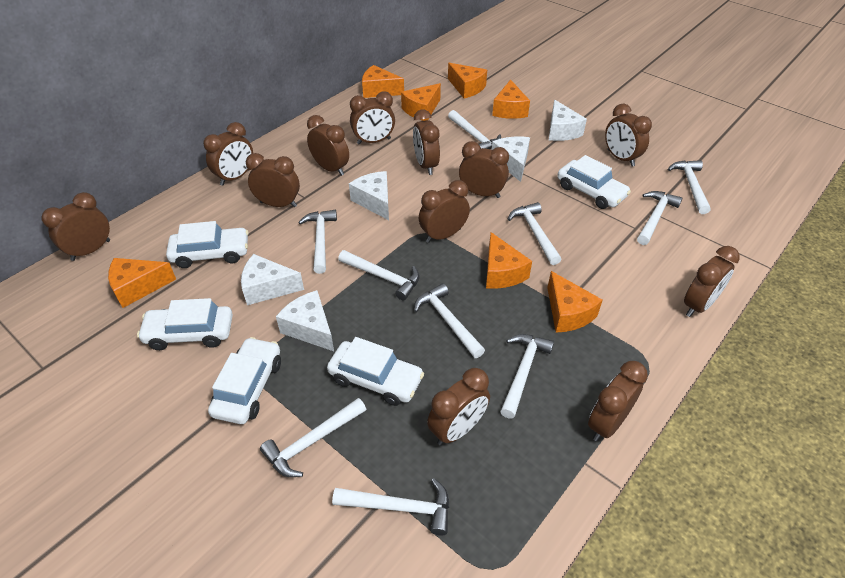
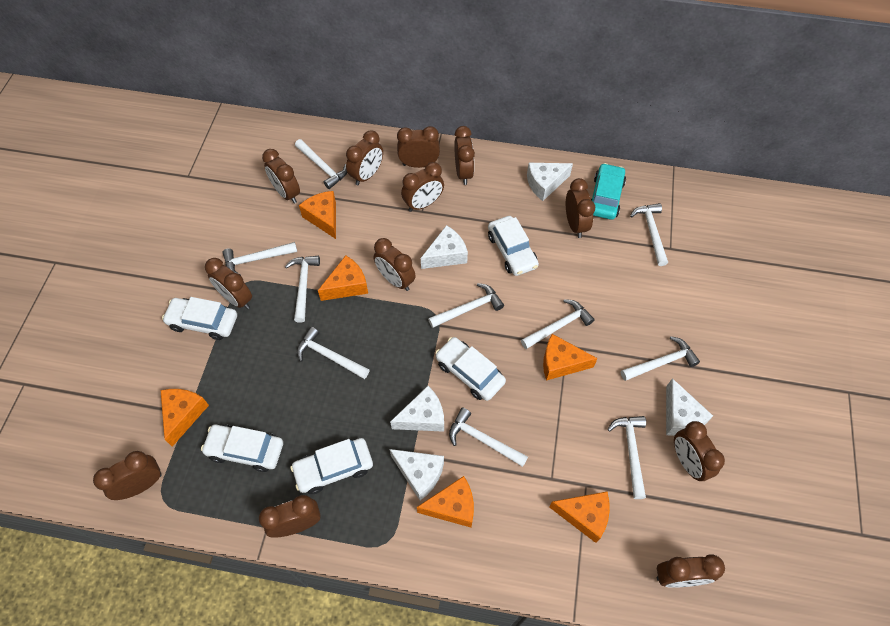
orange cheese: 7 -> 6
turquoise car: 0 -> 1

